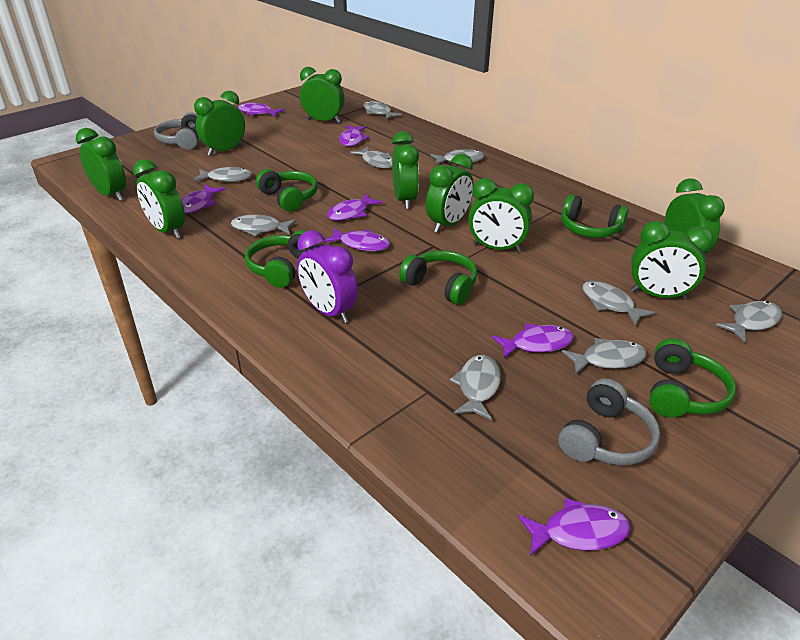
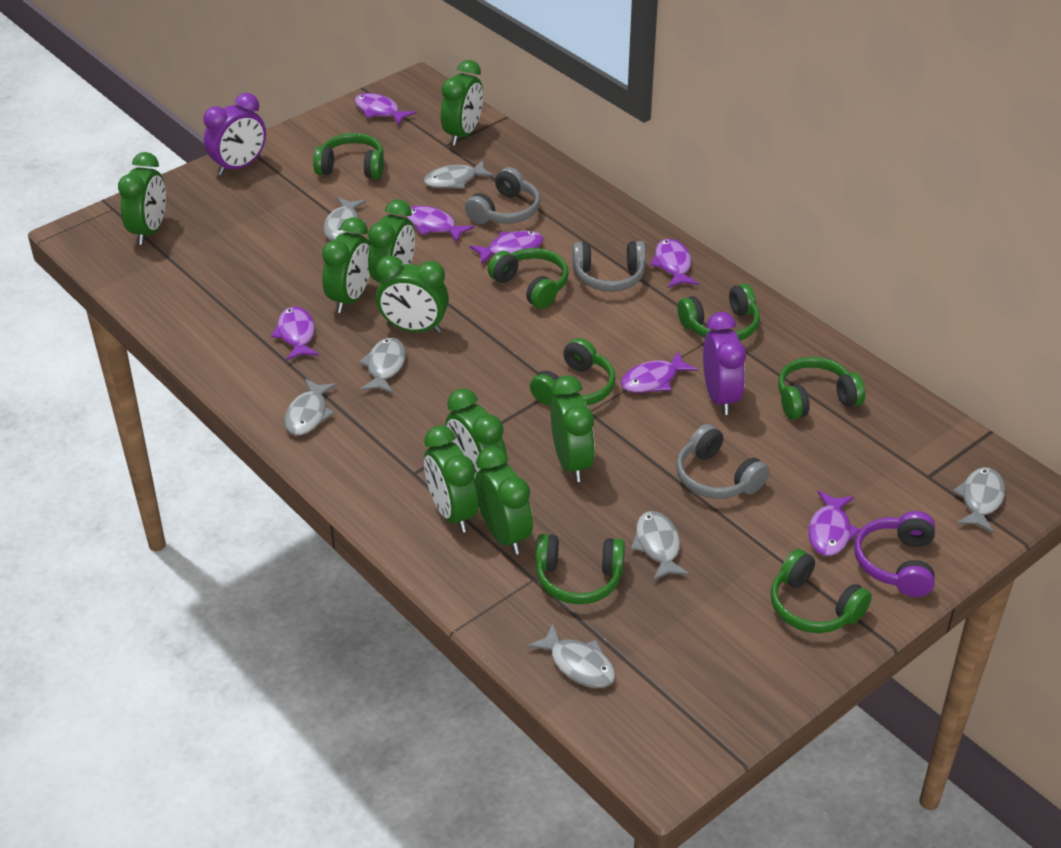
green headphones: 5 -> 7
grey fish: 9 -> 7
grey headphones: 2 -> 3
purple clock: 1 -> 2
purple headphones: 0 -> 1

